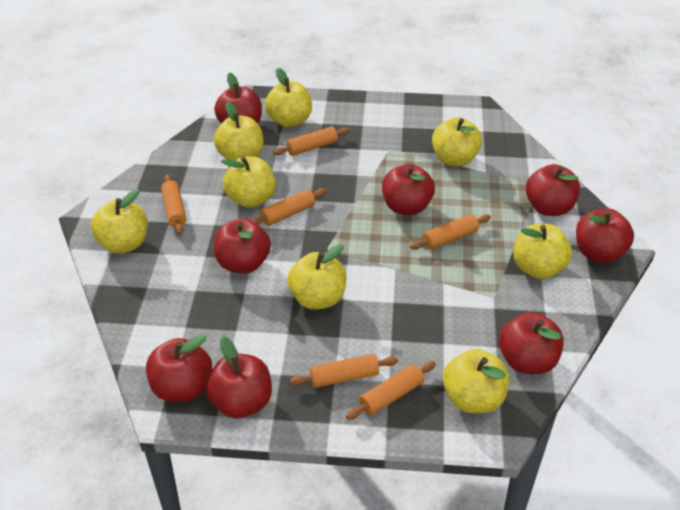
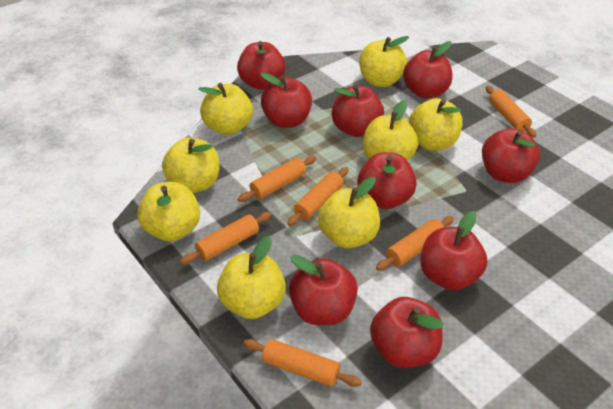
red apple: 8 -> 9

